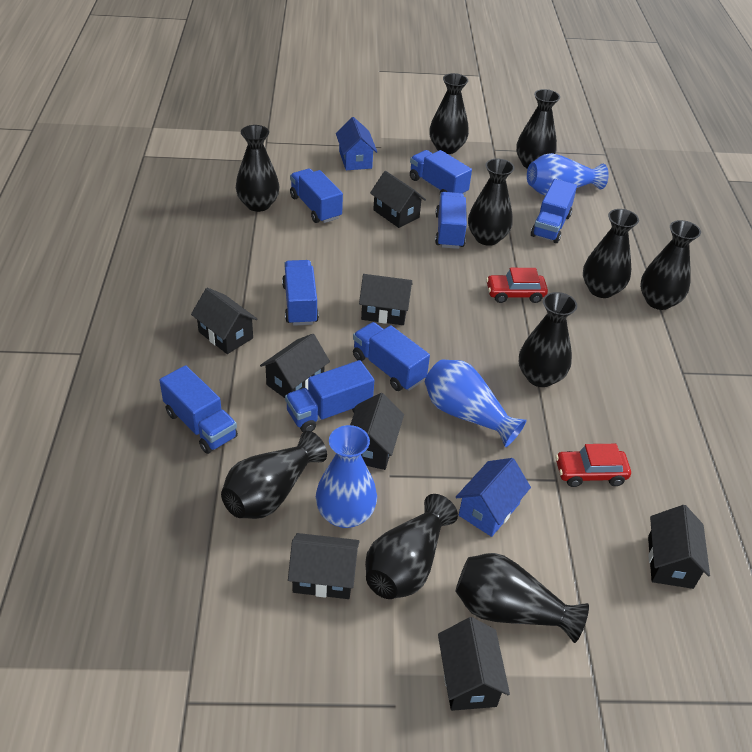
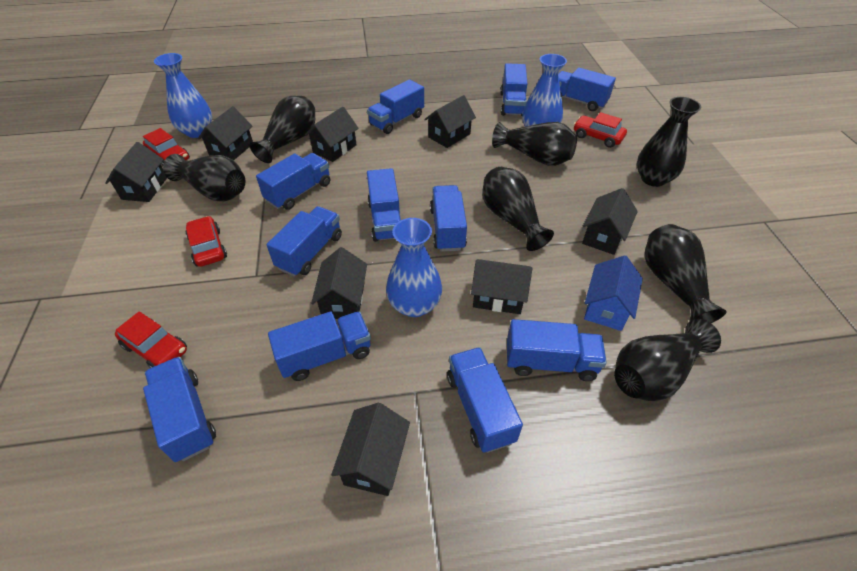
black vase: 10 -> 7
blue house: 2 -> 1
blue truck: 8 -> 11
red car: 2 -> 4

